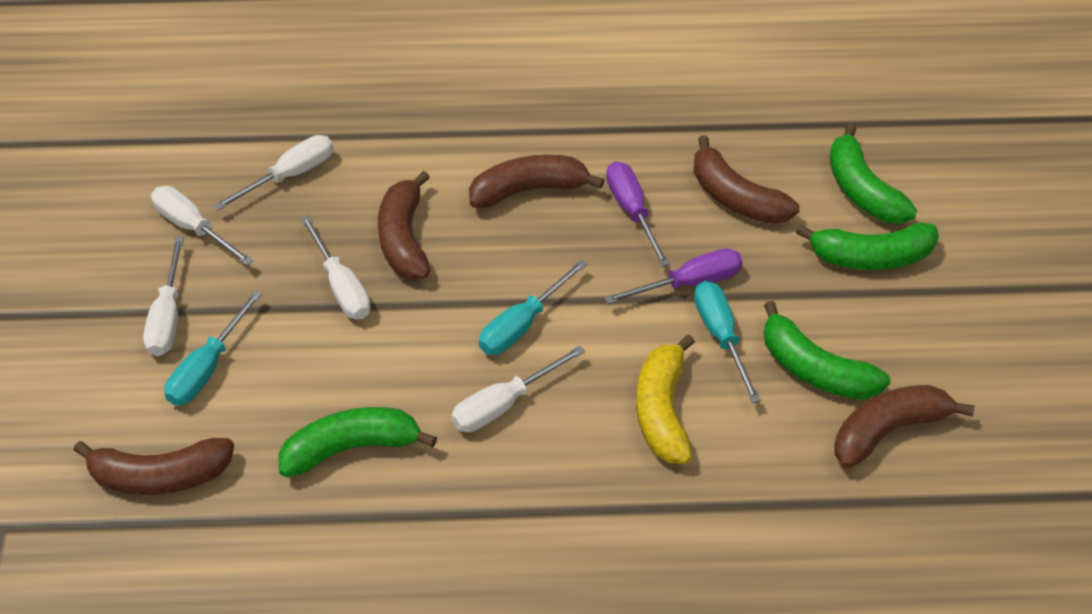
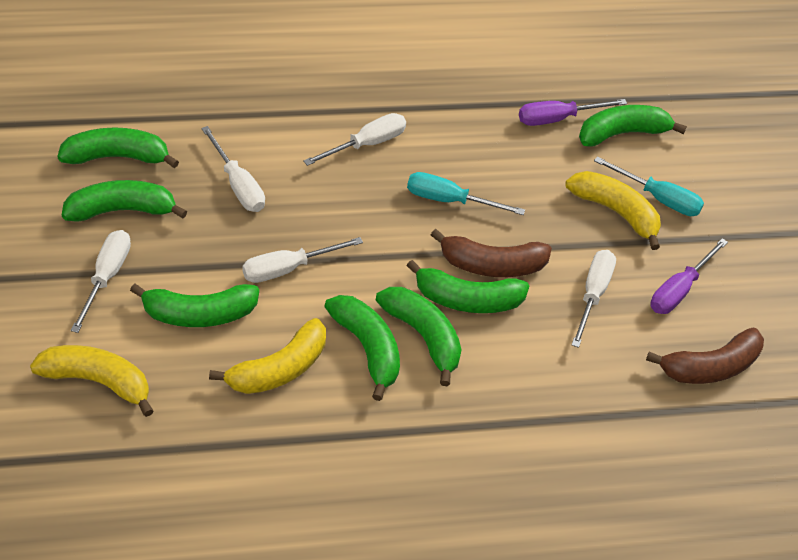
brown banana: 5 -> 2
green banana: 4 -> 7
turquoise screwdriver: 3 -> 2
yellow banana: 1 -> 3

